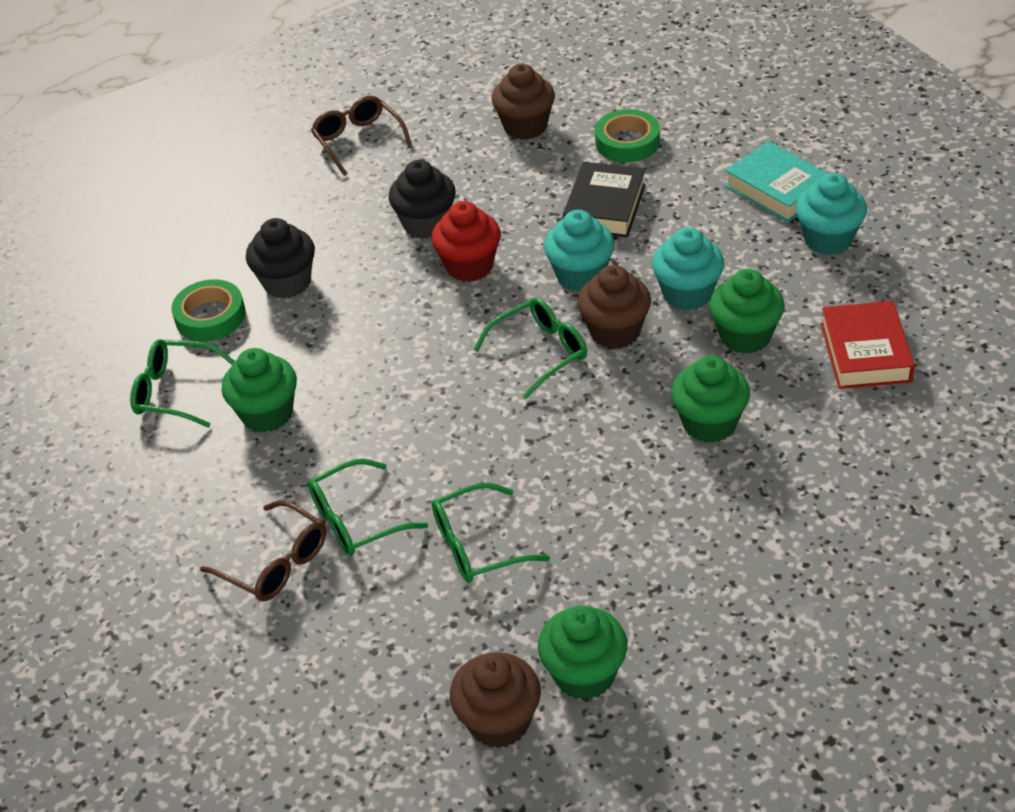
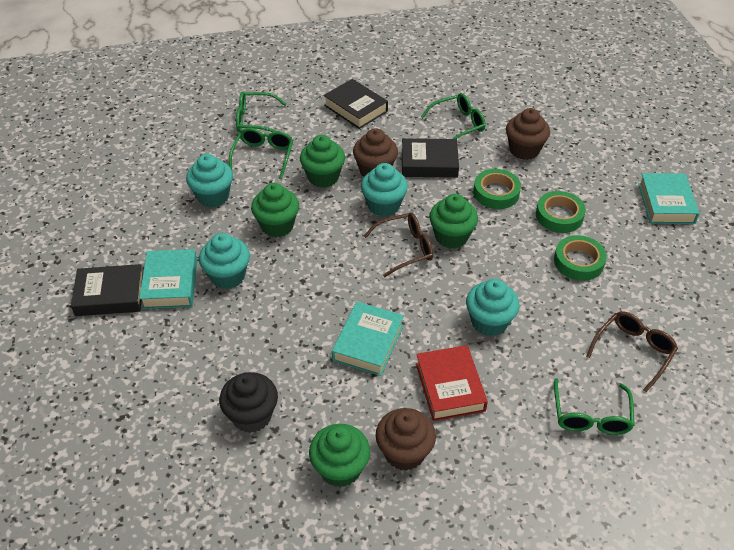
black book: 1 -> 3
black cupcake: 2 -> 1
green tape: 2 -> 3
red cupcake: 1 -> 0
turquoise book: 1 -> 3
turquoise cupcake: 3 -> 4

